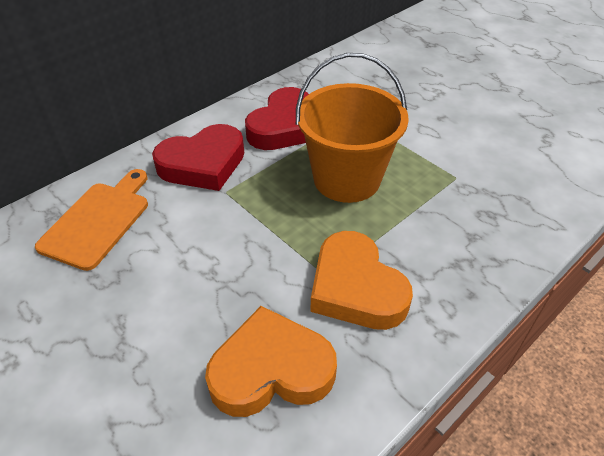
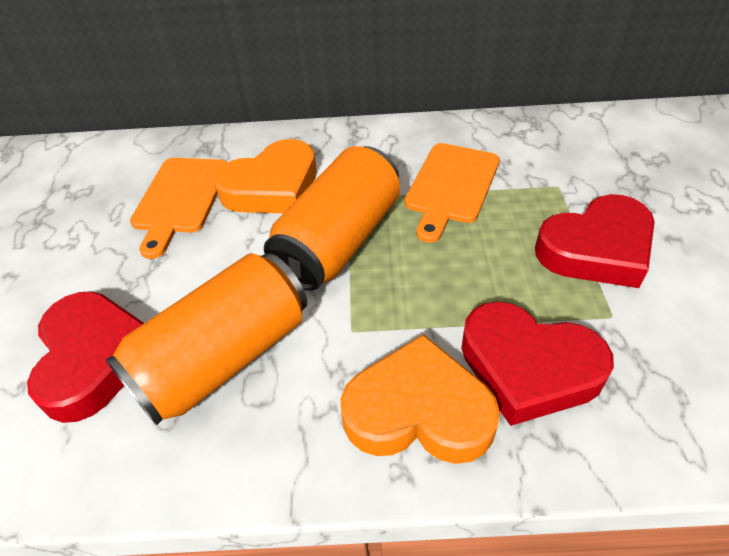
orange bucket: 1 -> 0
orange can: 0 -> 2
orange cutting board: 1 -> 2
red heart: 2 -> 3

